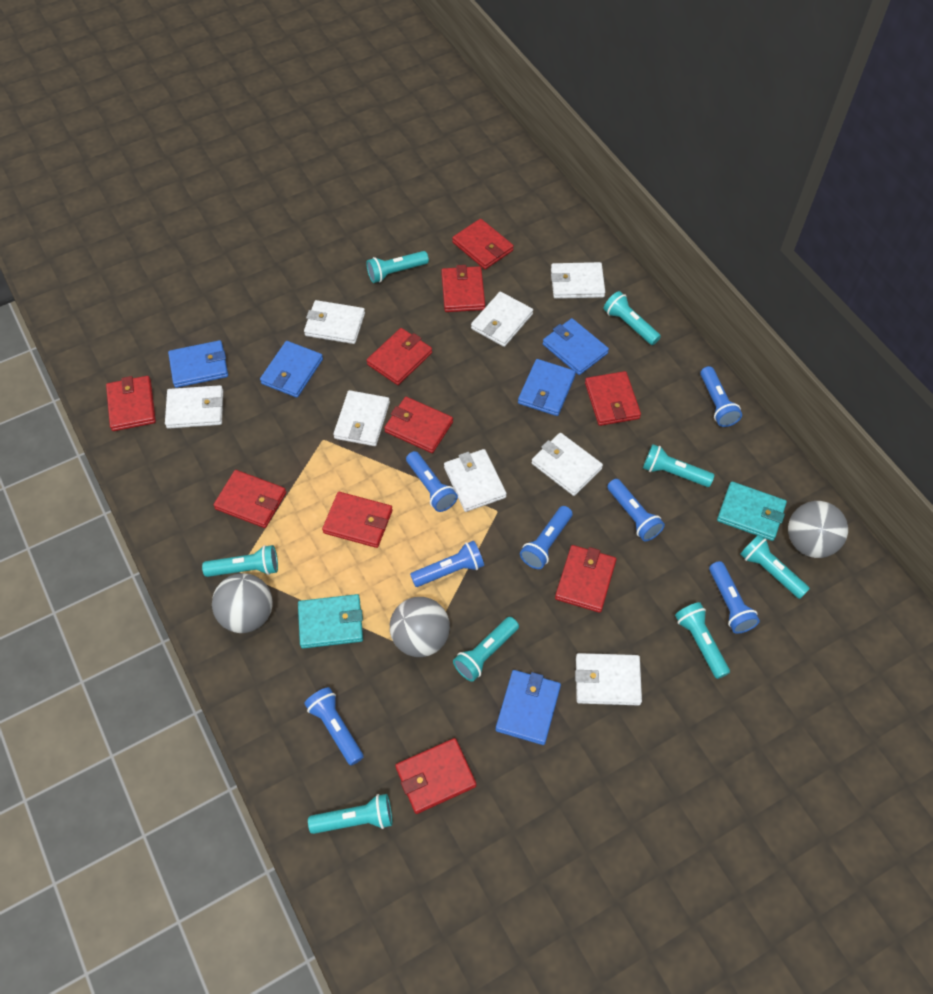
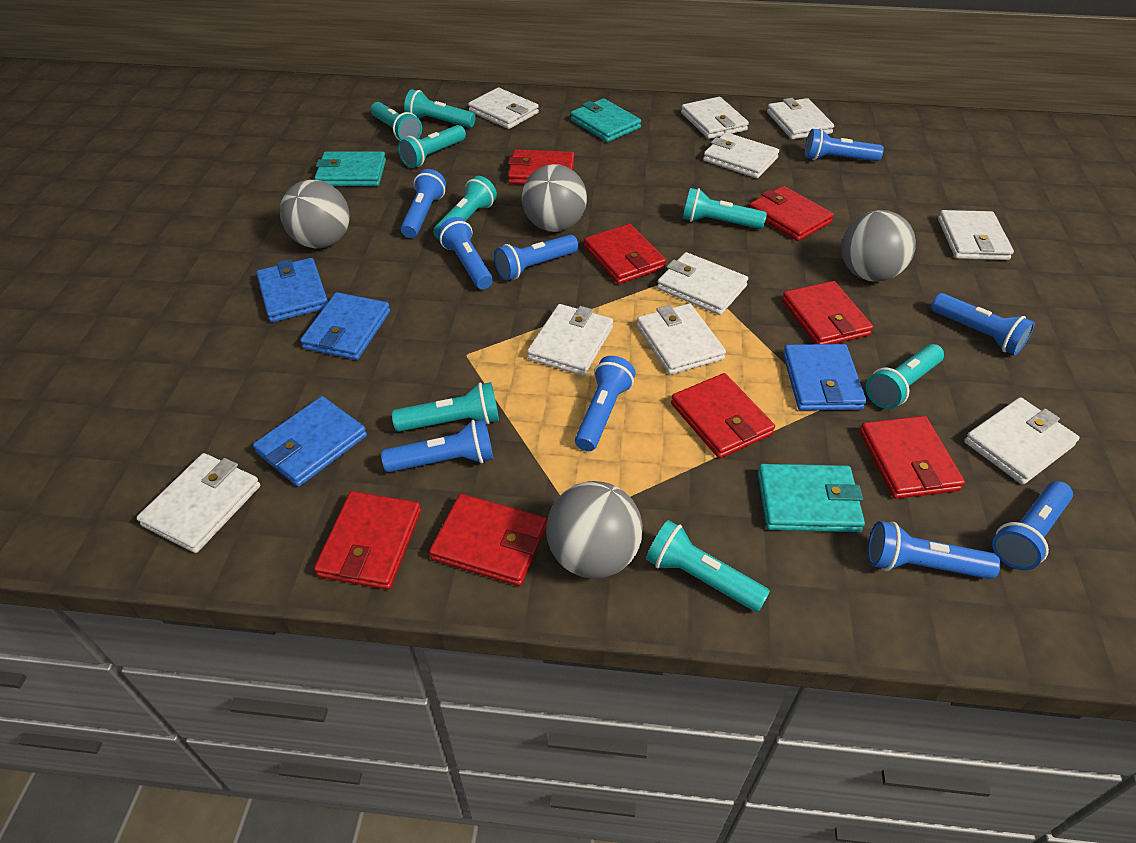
blue flashlight: 7 -> 9
blue wallet: 5 -> 4
grey ball: 3 -> 4
red wallet: 10 -> 8
turquoise wallet: 2 -> 3
white wallet: 8 -> 10

